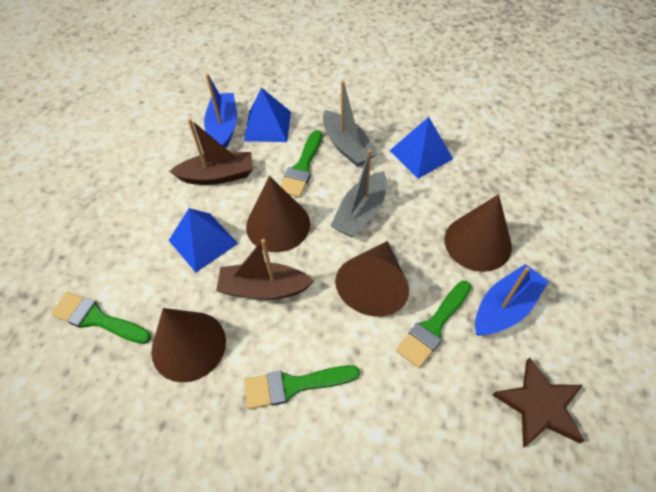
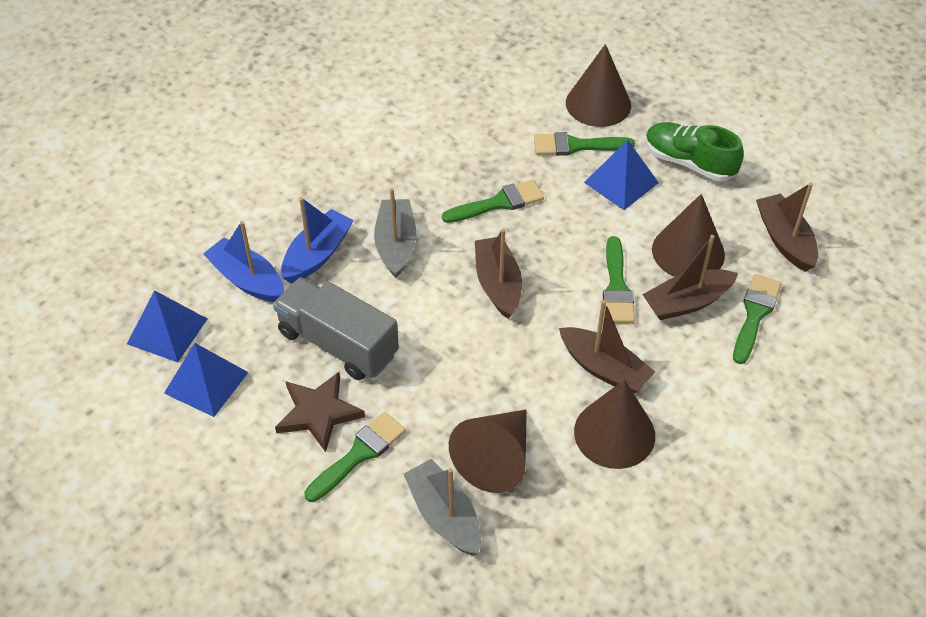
brown boat: 2 -> 4
green brush: 4 -> 5
green shoe: 0 -> 1
grey truck: 0 -> 1

